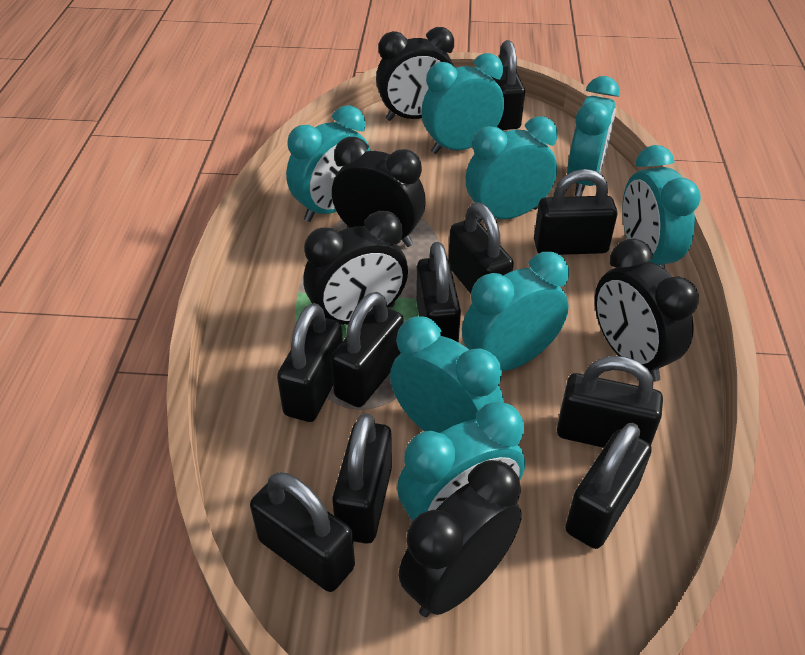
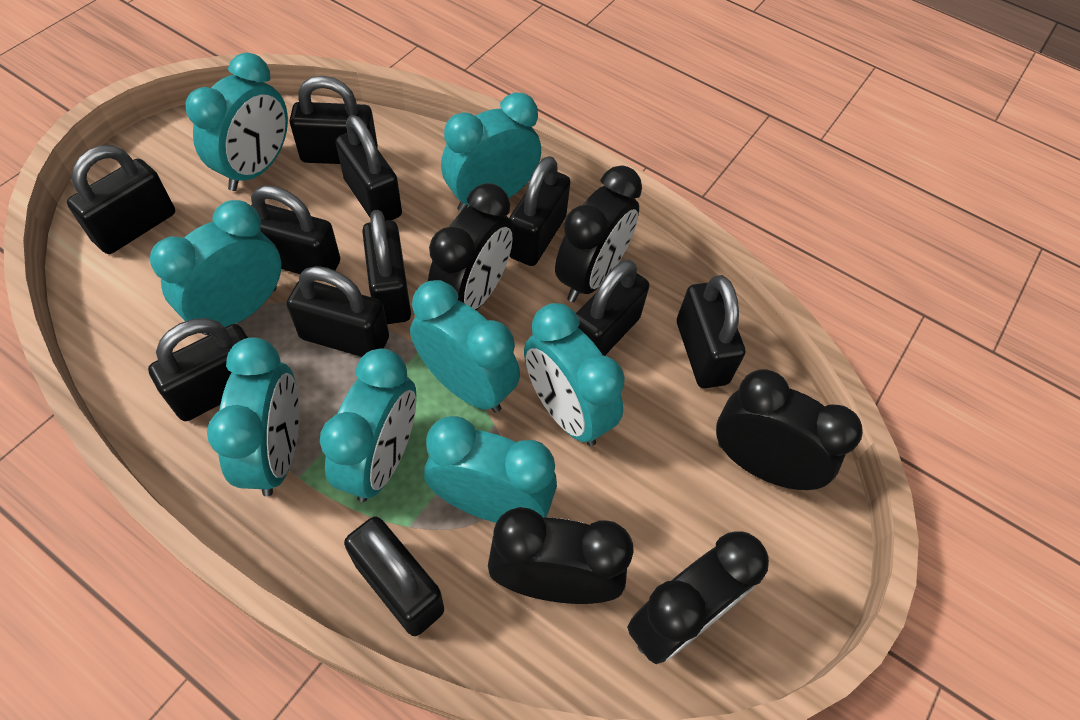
black padlock: 10 -> 11

